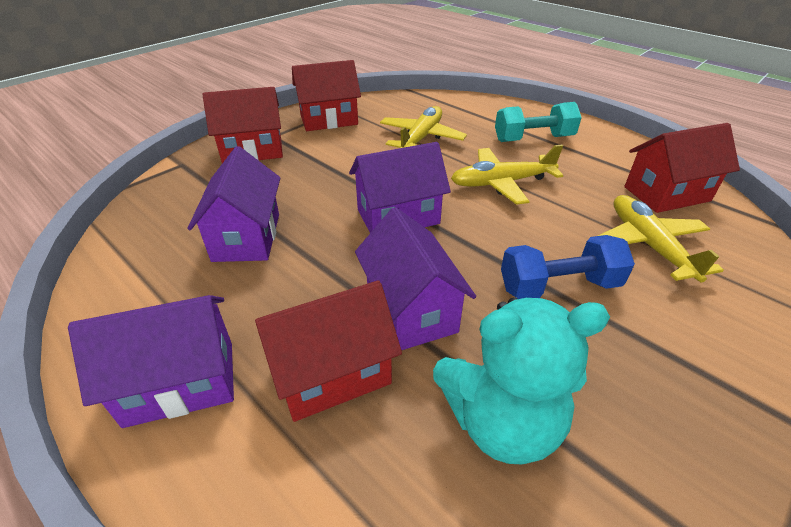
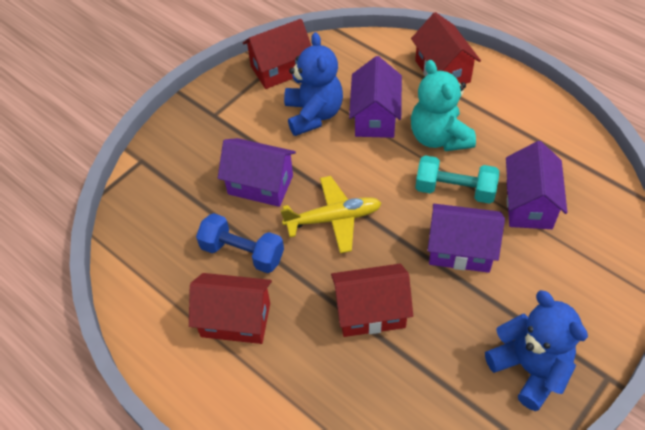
blue teddy bear: 0 -> 2
yellow plane: 3 -> 1

